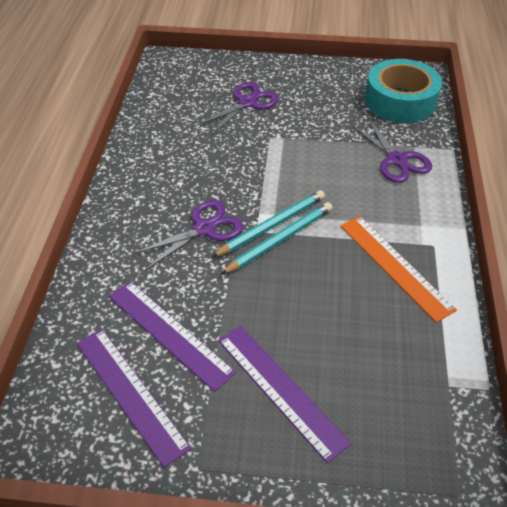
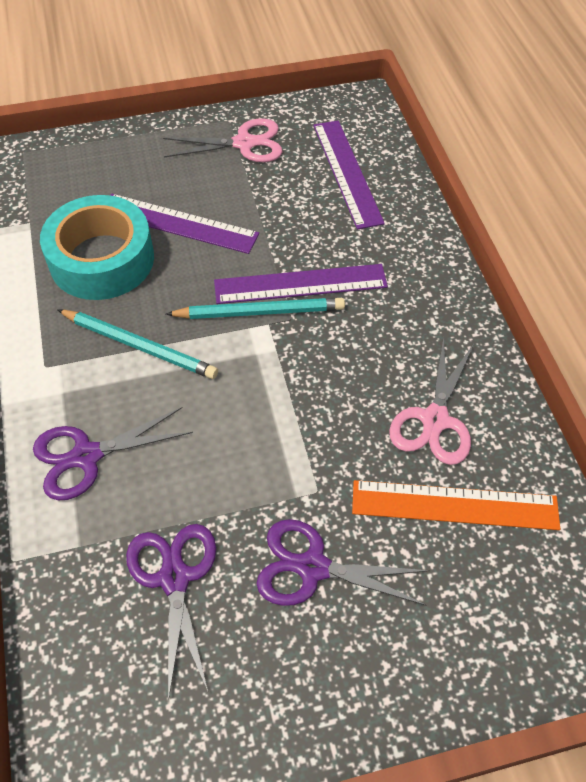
pink scissors: 0 -> 2

